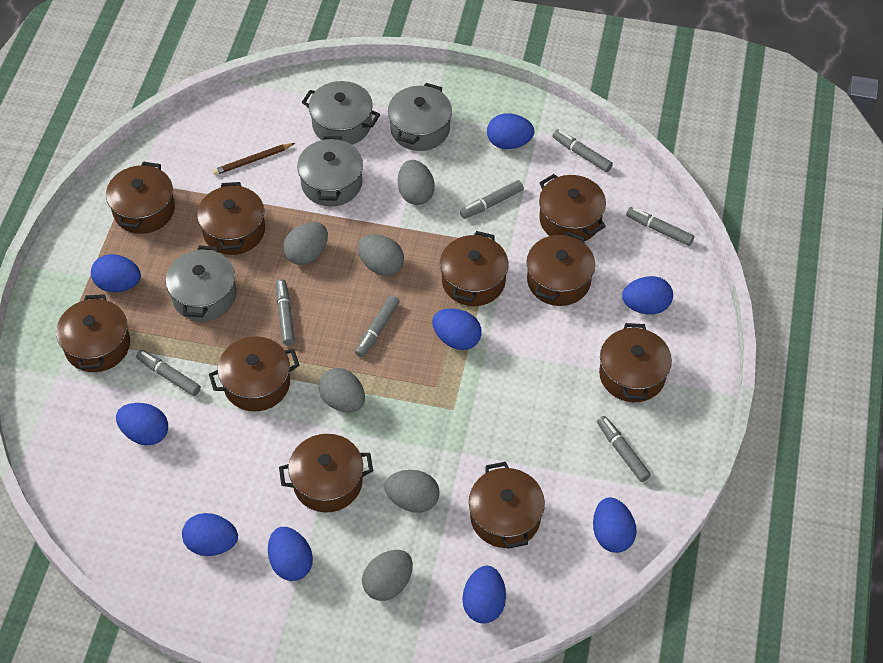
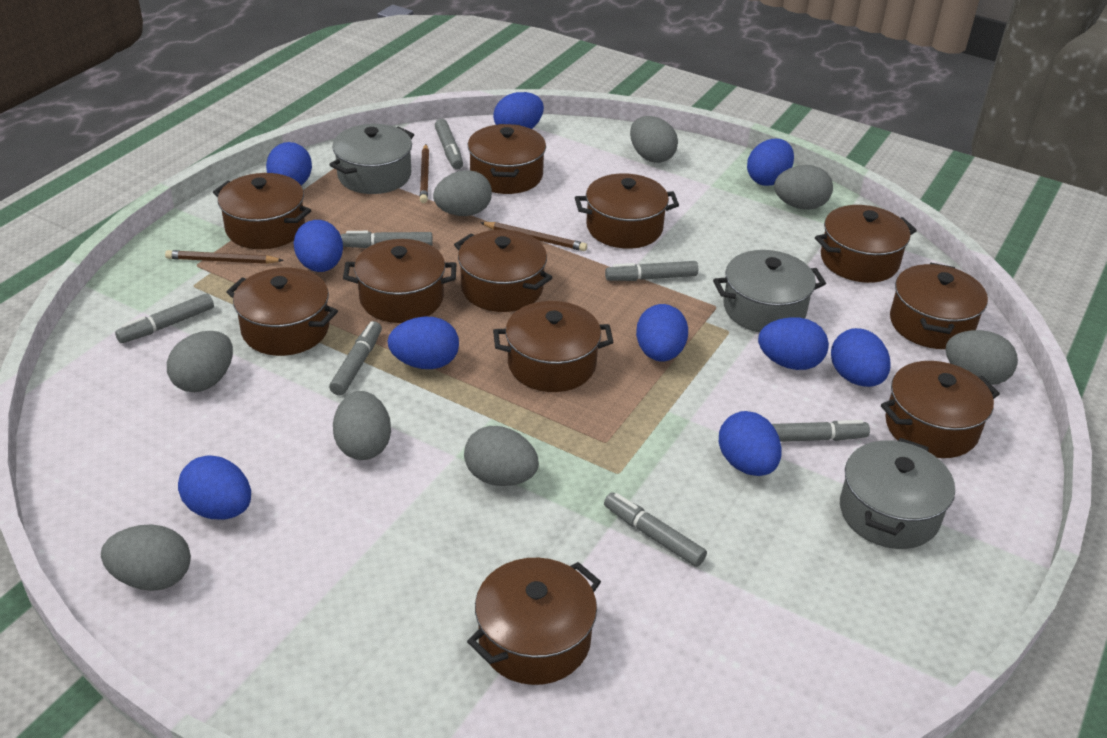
blue egg: 9 -> 10
brown pencil: 1 -> 3
brown pot: 10 -> 11
grey egg: 6 -> 8
grey pot: 4 -> 3

